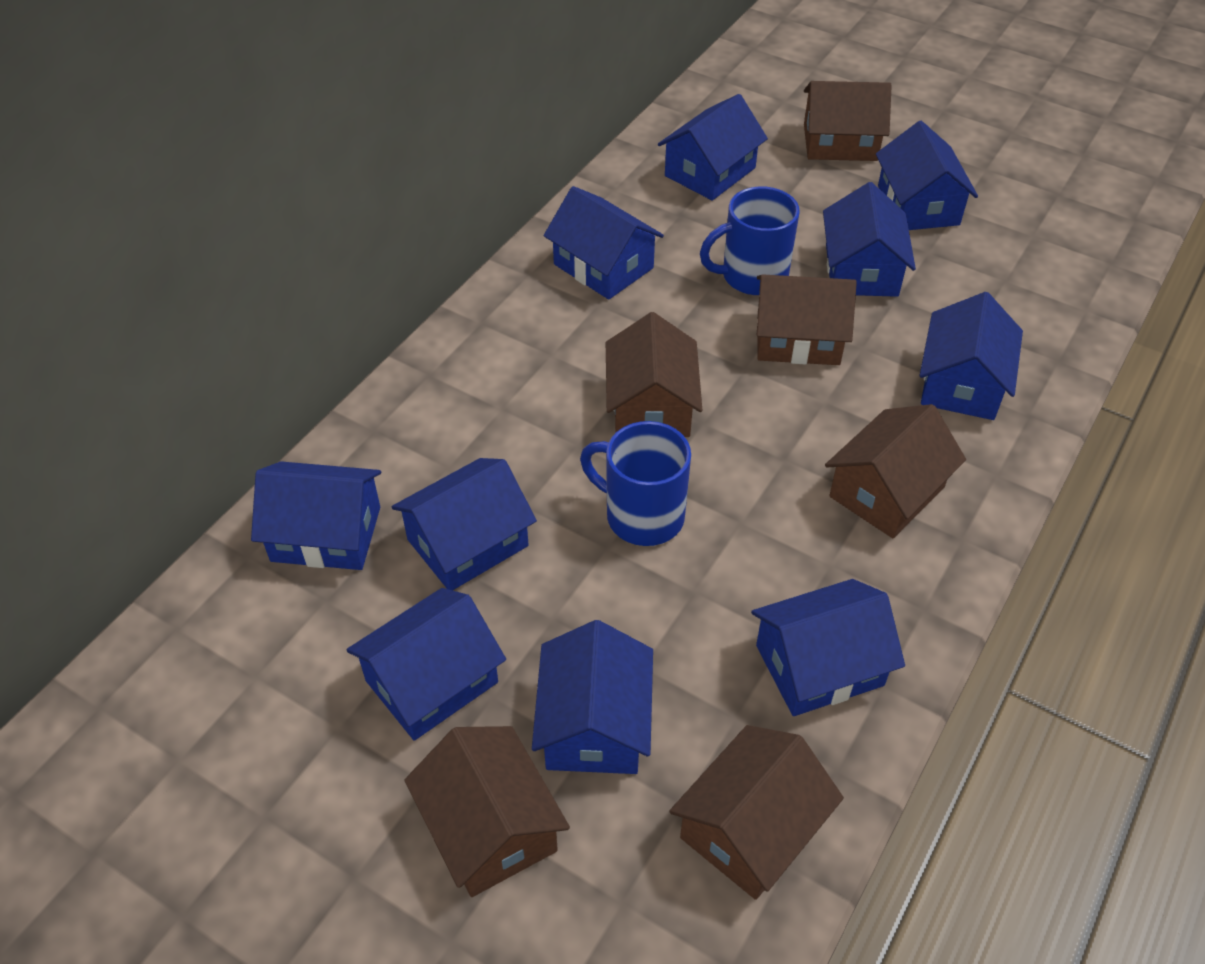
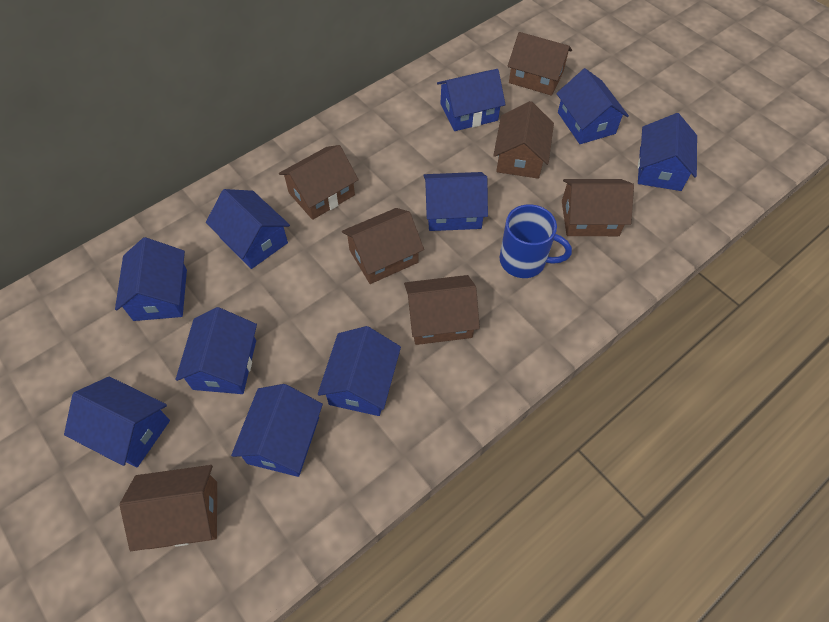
blue mug: 2 -> 1
brown house: 6 -> 7

